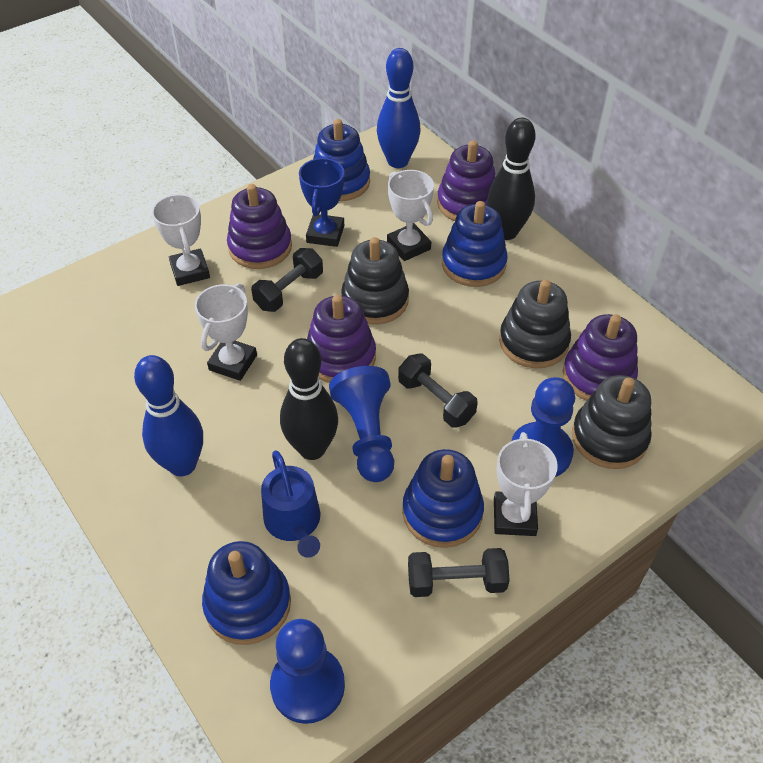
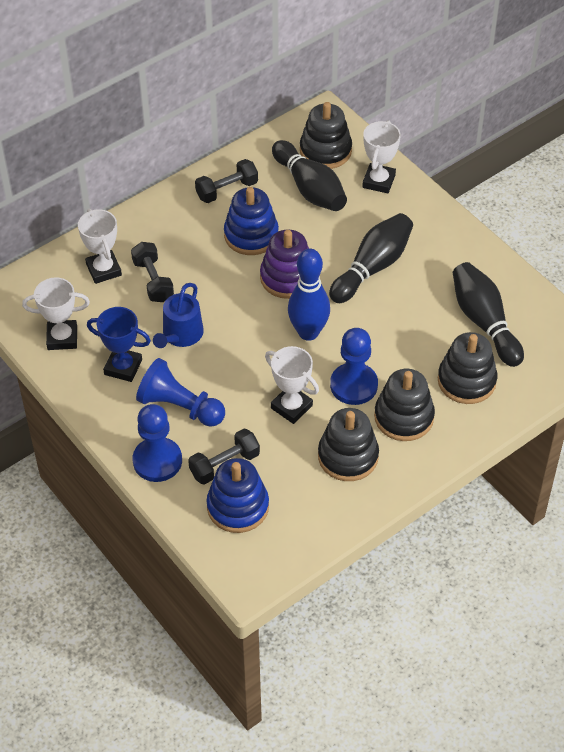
black bowling pin: 2 -> 3
black stacking toy: 3 -> 4
blue bowling pin: 2 -> 1
blue stacking toy: 4 -> 2
purple stacking toy: 4 -> 1

